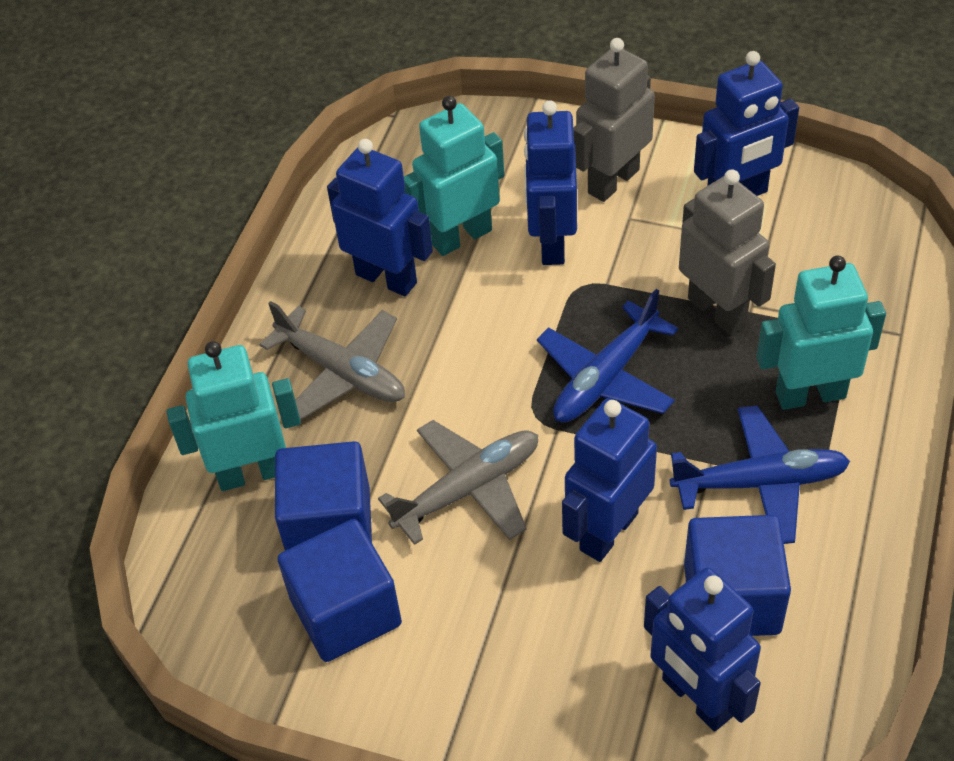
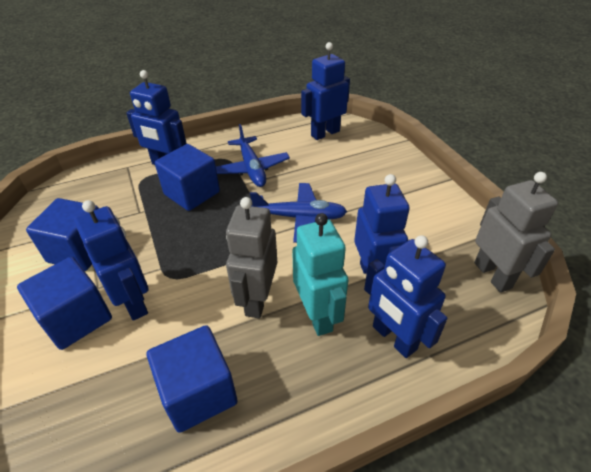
blue cube: 3 -> 4
grey plane: 2 -> 0
turquoise robot: 3 -> 1

